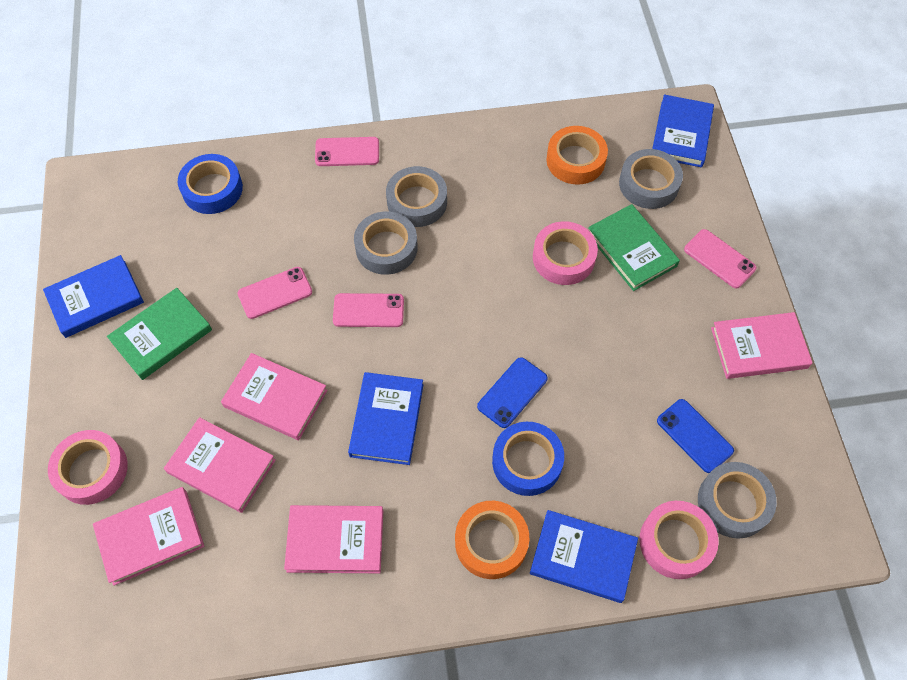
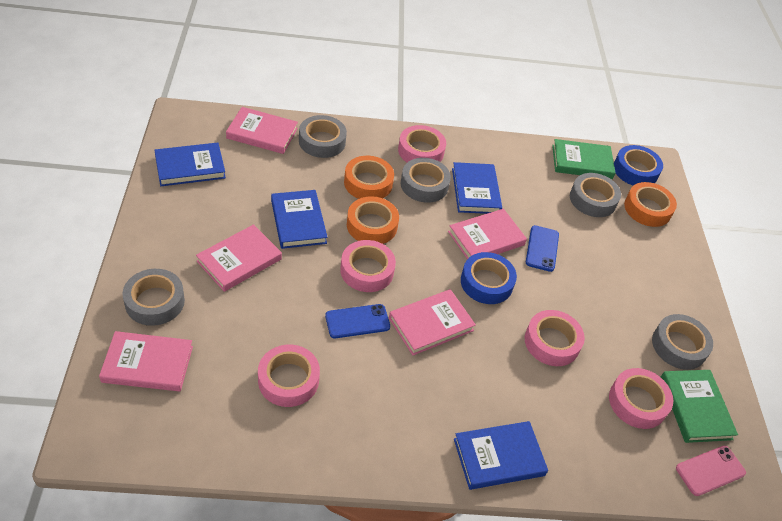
grey tape: 4 -> 5
orange tape: 2 -> 3
pink phone: 4 -> 1
pink tape: 3 -> 5

